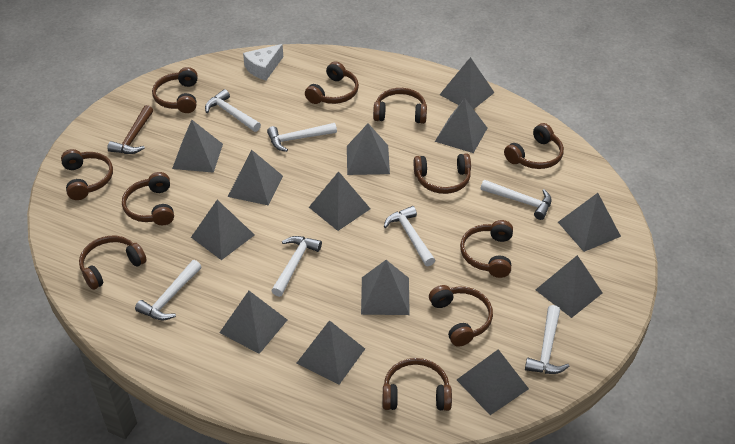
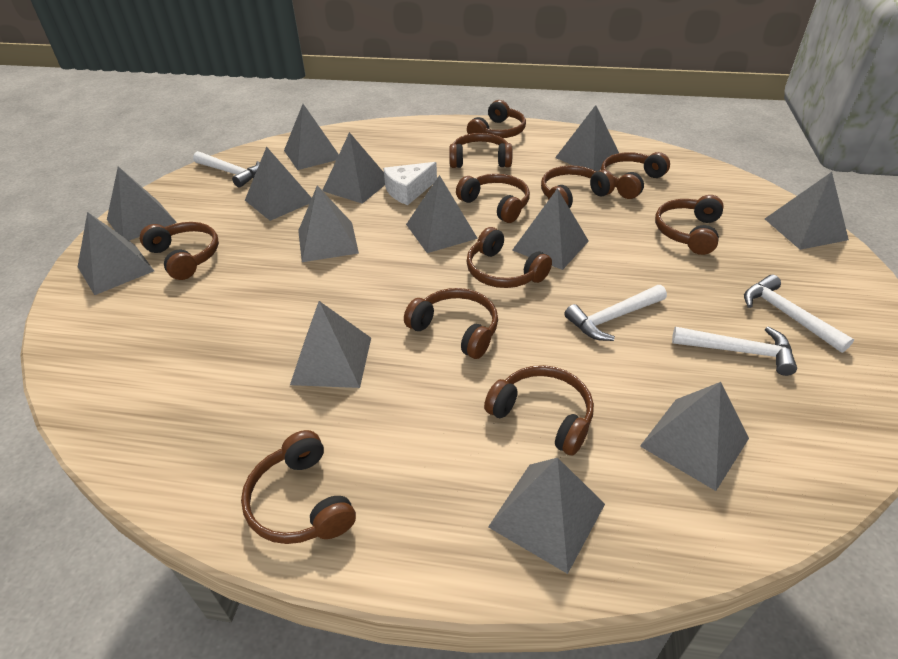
brown hammer: 1 -> 0
white hammer: 7 -> 4

